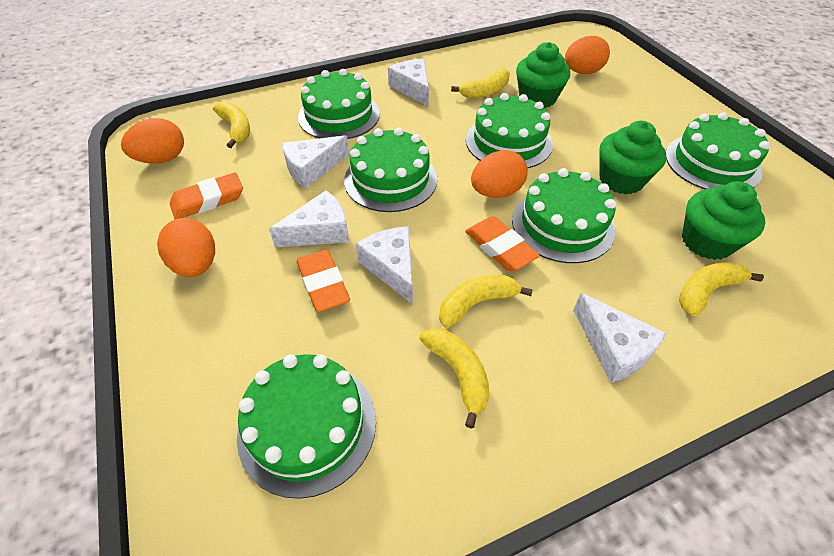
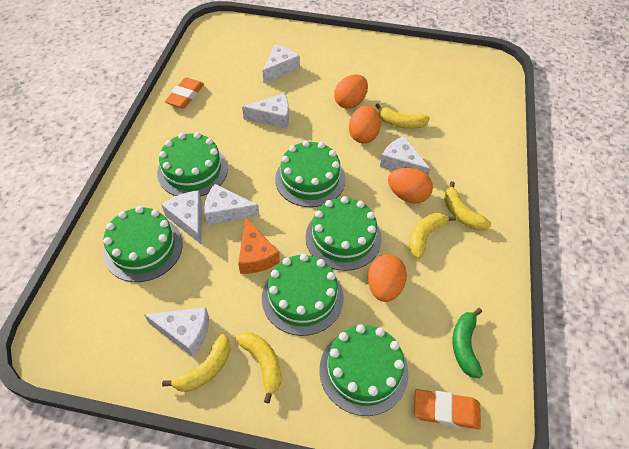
green banana: 0 -> 1
green cupcake: 3 -> 0
orange cheese: 0 -> 1
orange eraser: 3 -> 2
white cheese: 5 -> 6

